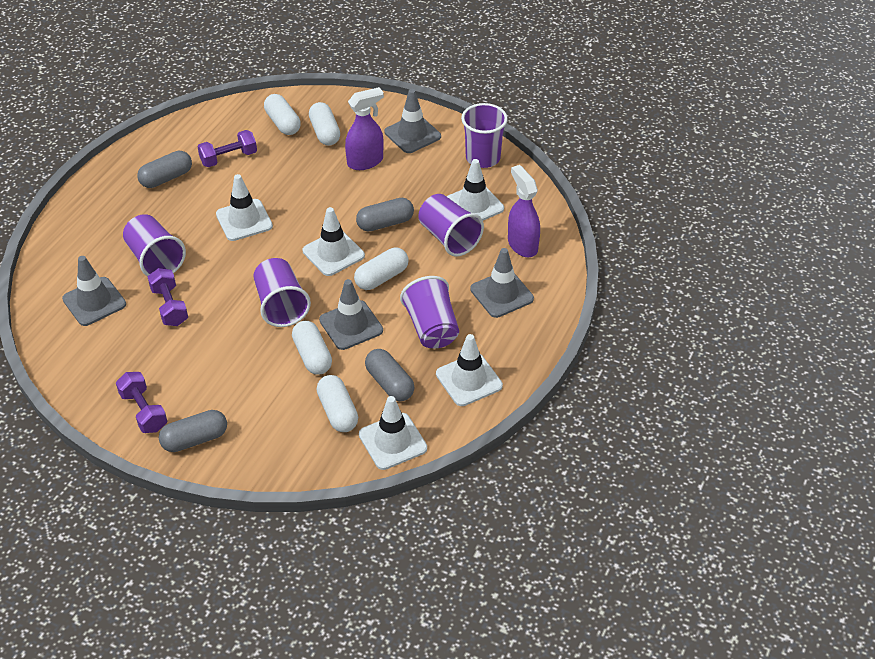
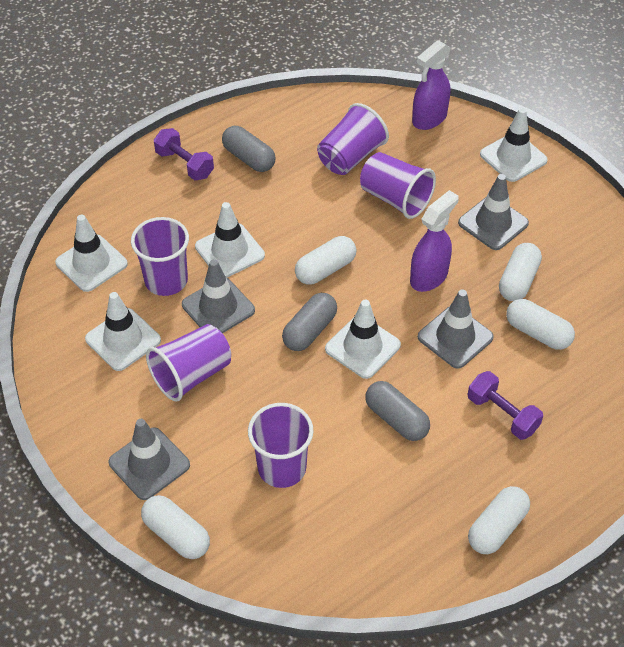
grey capsule: 4 -> 3
purple dumbbell: 3 -> 2

